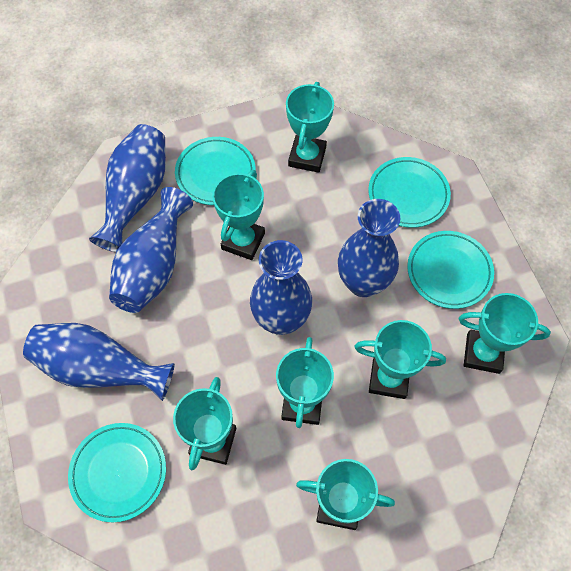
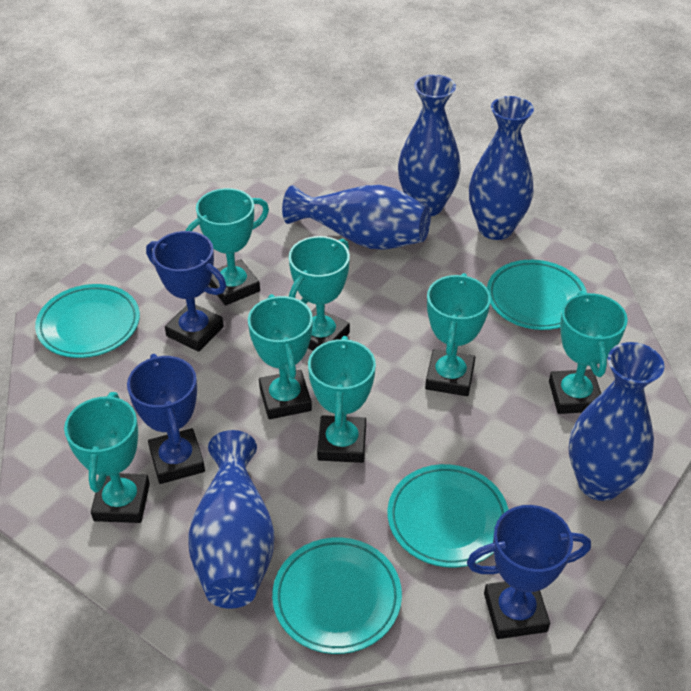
blue trophy: 0 -> 3

